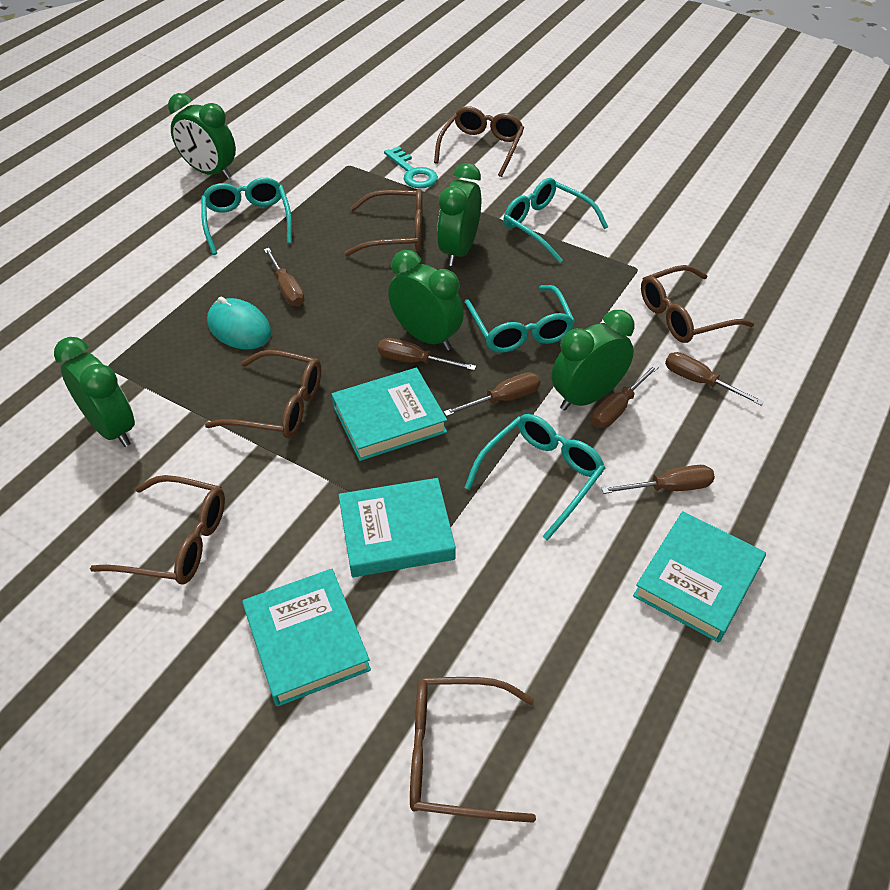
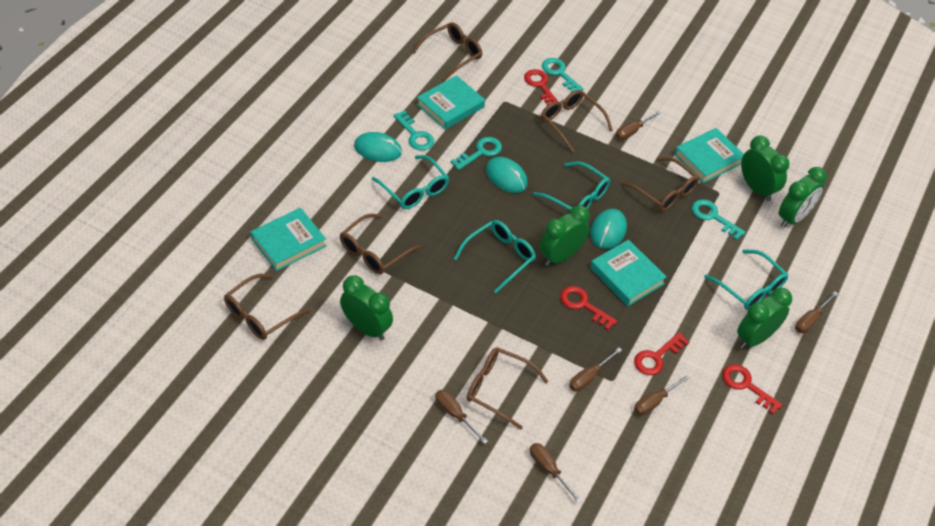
red key: 0 -> 4
turquoise key: 1 -> 4
turquoise mouse: 1 -> 3

